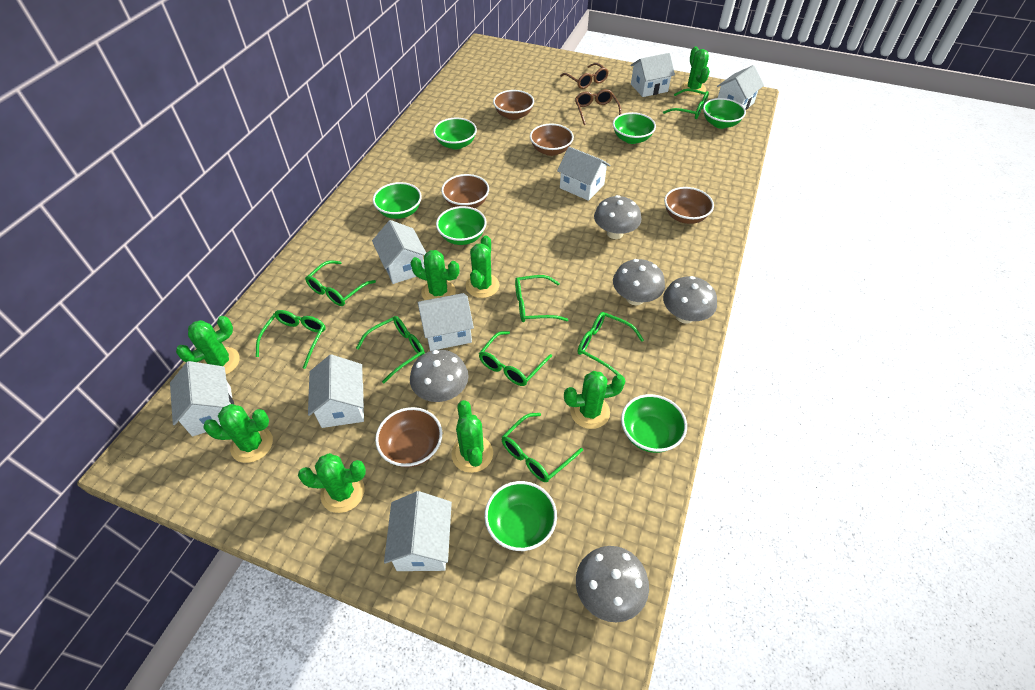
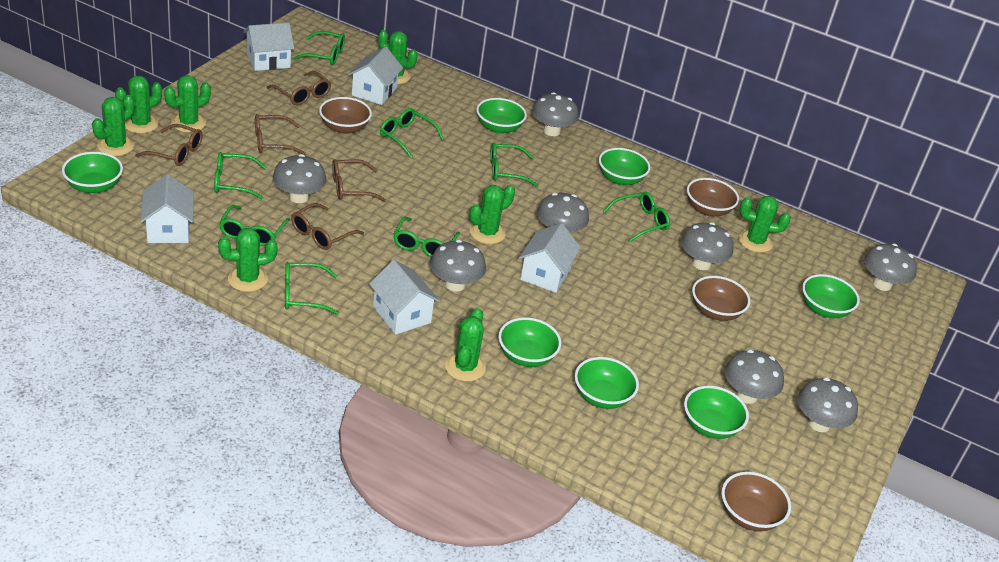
brown bowl: 5 -> 4
brown glasses: 2 -> 5
grey mushroom: 5 -> 8
white house: 8 -> 5

